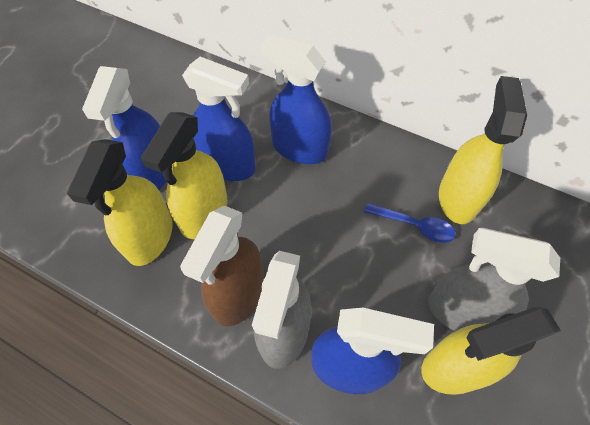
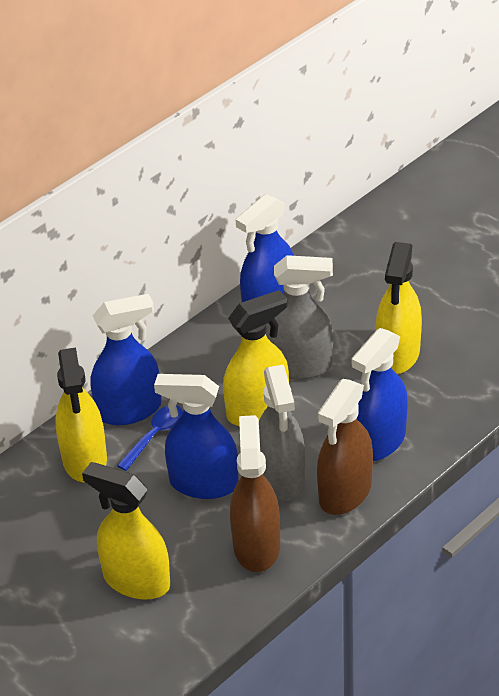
brown spray bottle: 1 -> 2

